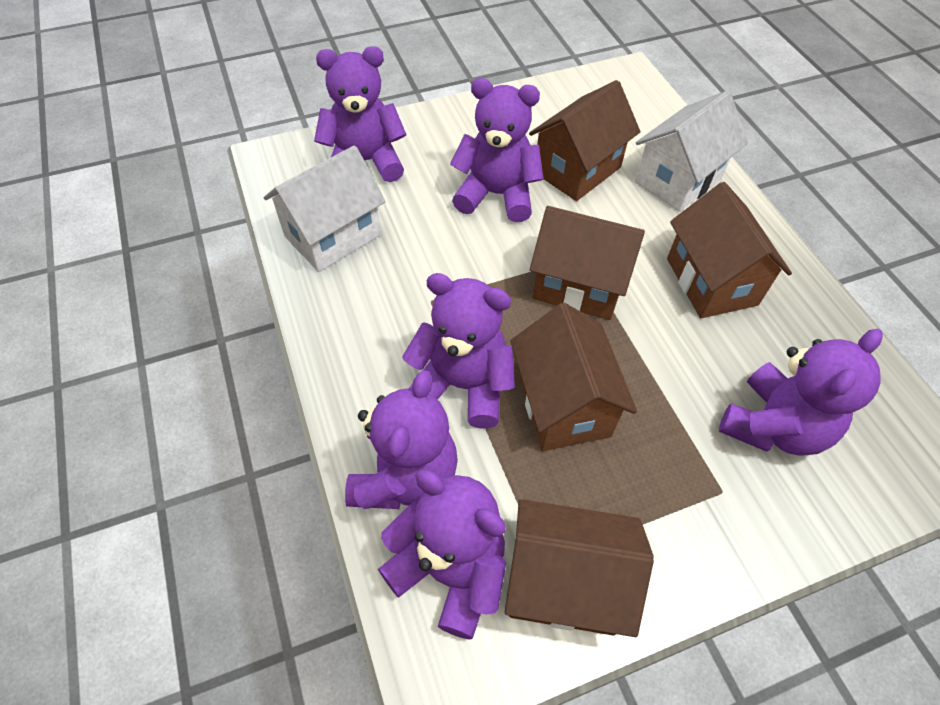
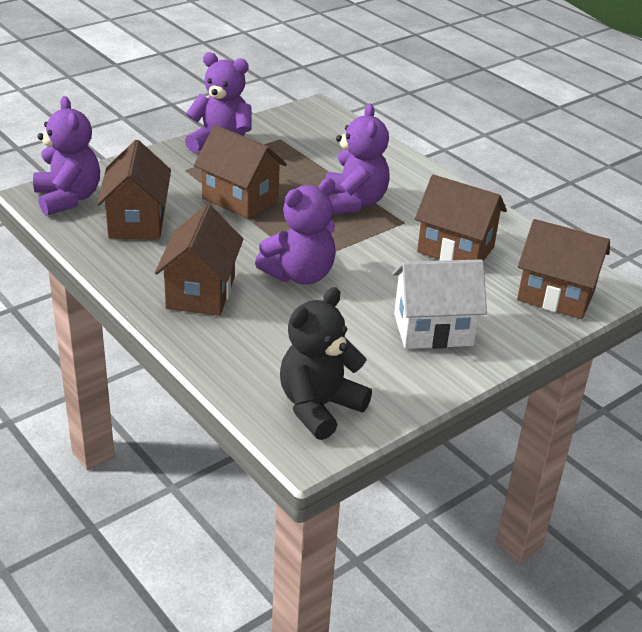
black teddy bear: 0 -> 1
purple teddy bear: 6 -> 4
white house: 2 -> 1

